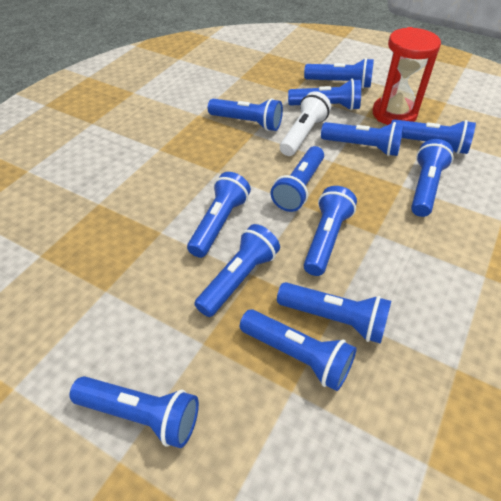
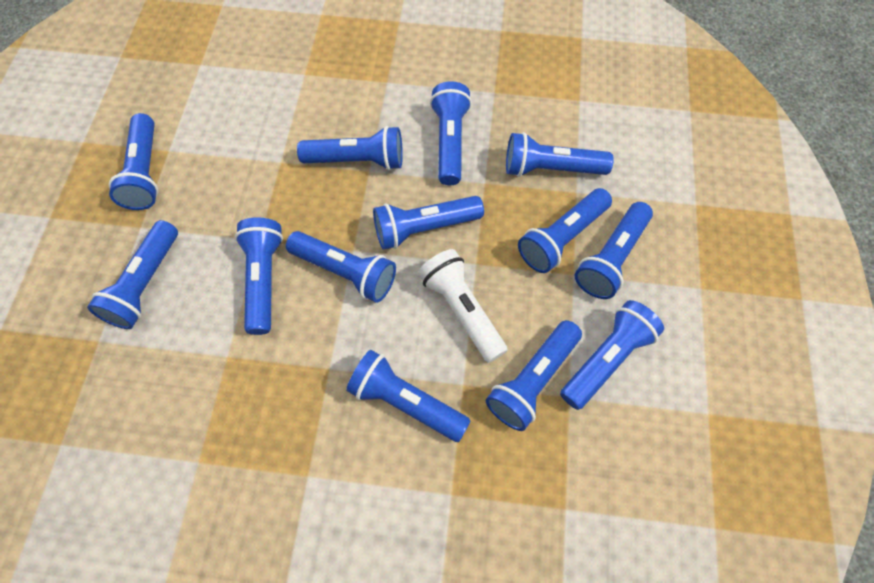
red hourglass: 1 -> 0

